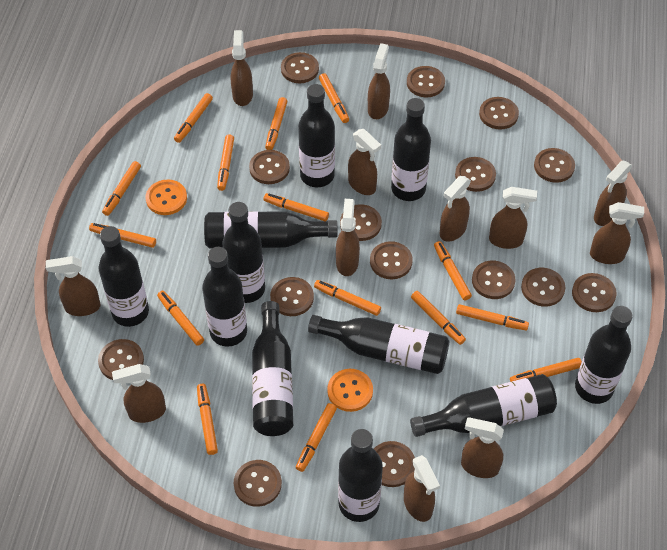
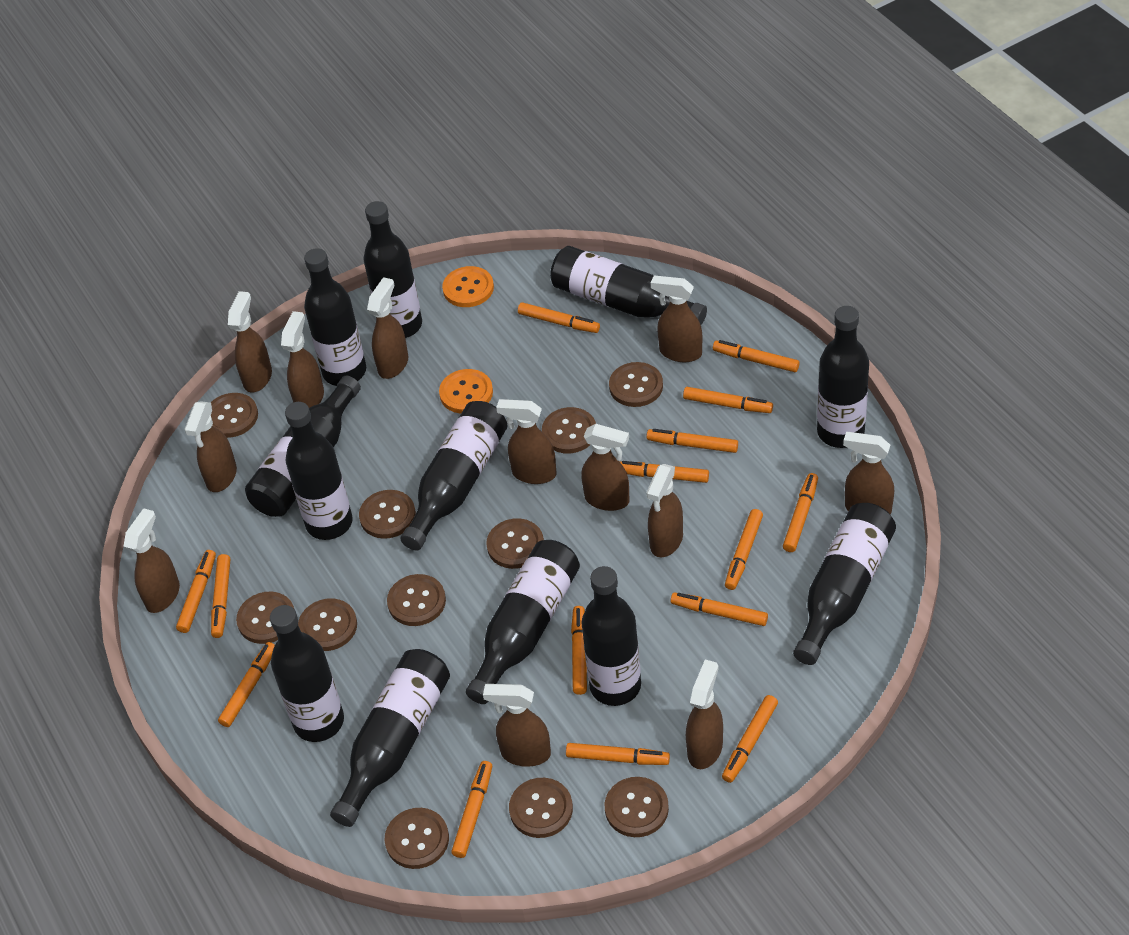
black bottle: 11 -> 12
brown button: 15 -> 11

